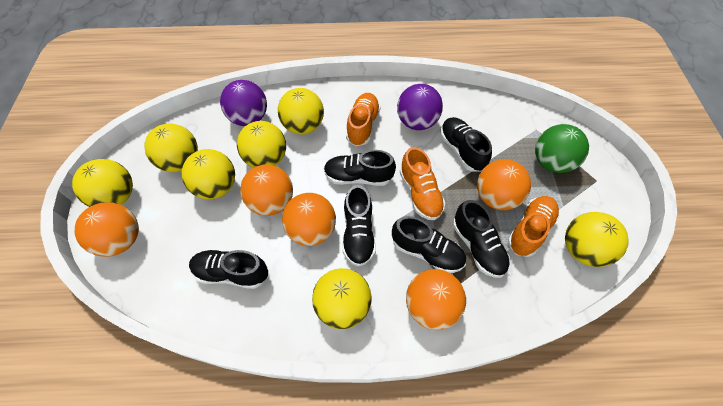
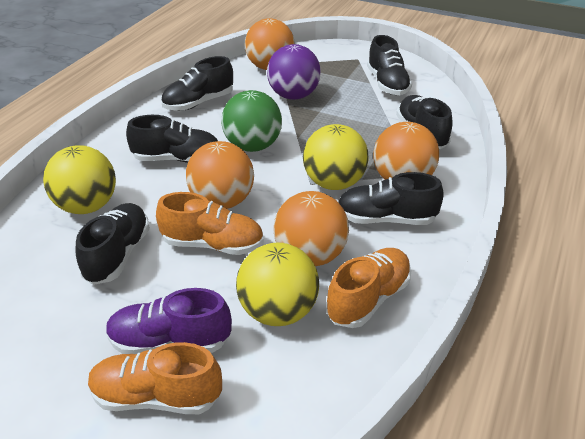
orange ball: 5 -> 4
purple ball: 2 -> 1
purple shoe: 0 -> 1
yellow ball: 7 -> 3

